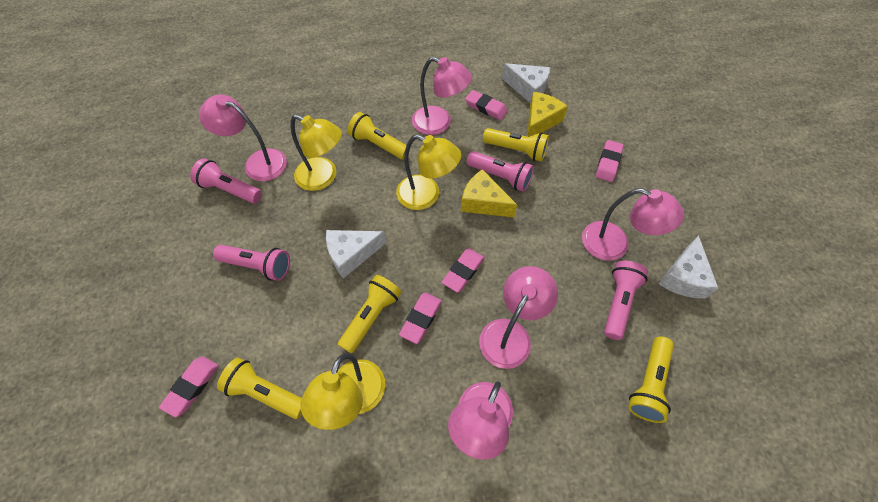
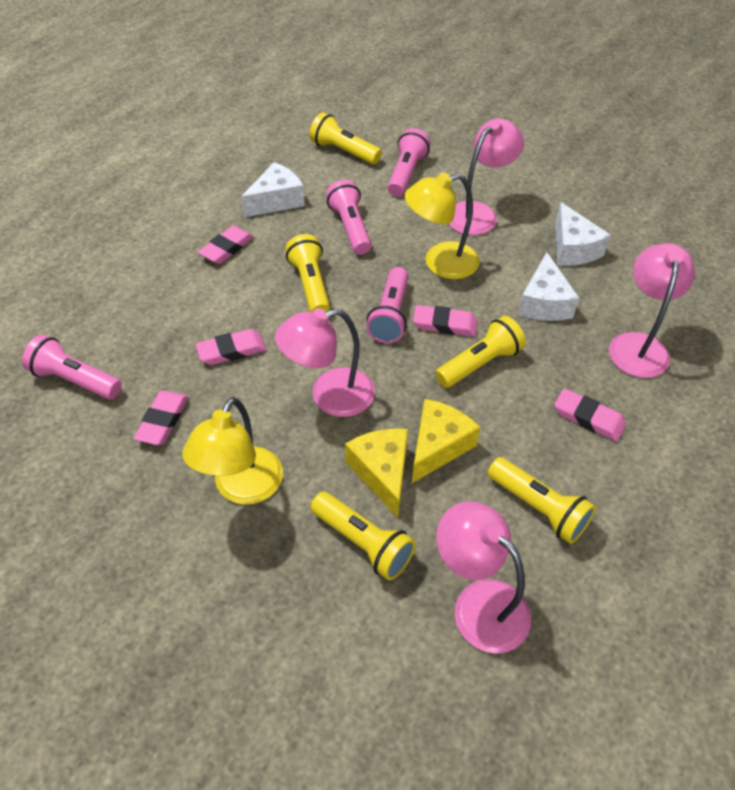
pink lamp: 5 -> 4
yellow lamp: 3 -> 2

